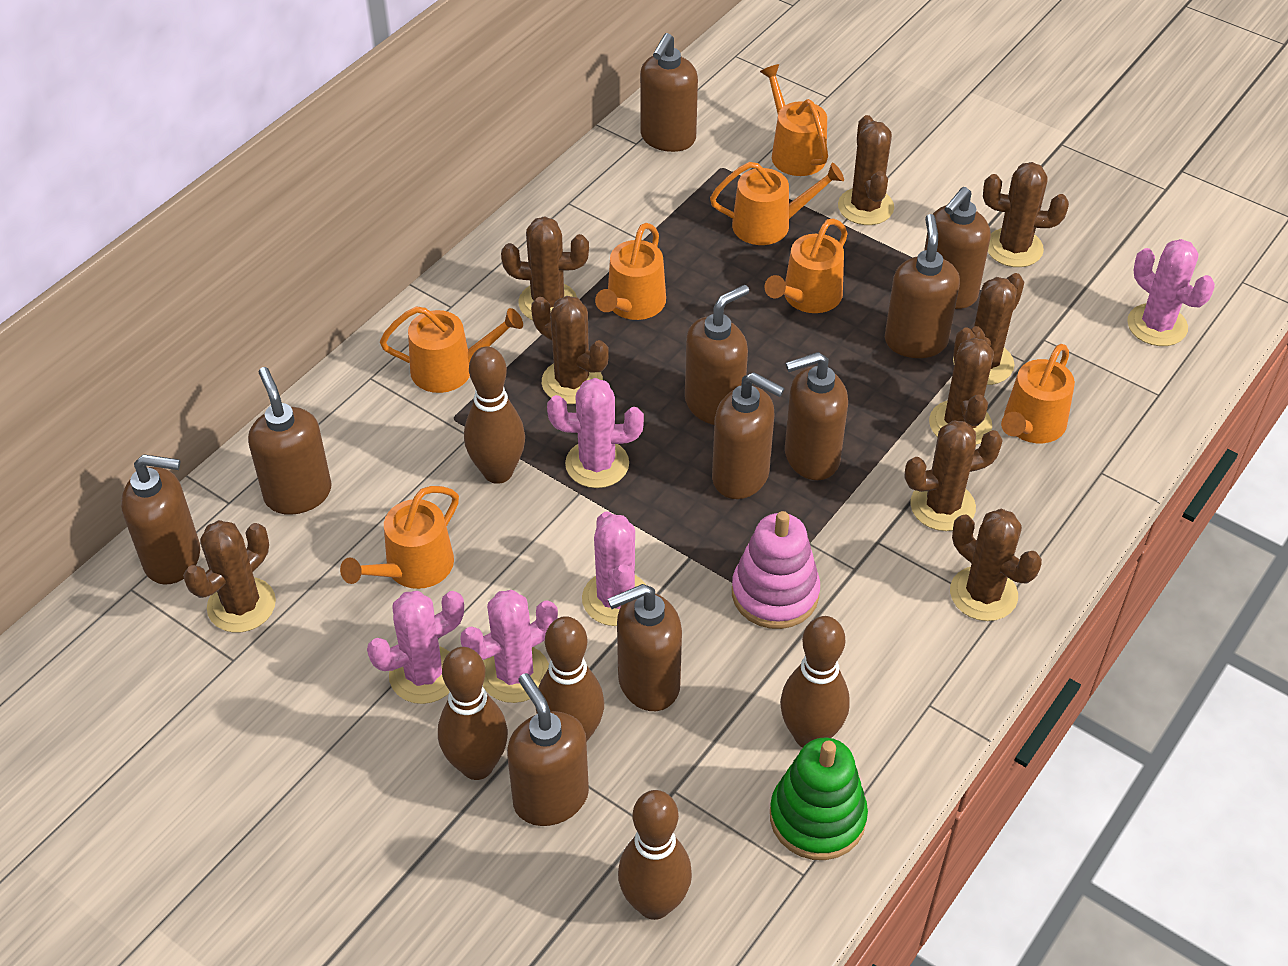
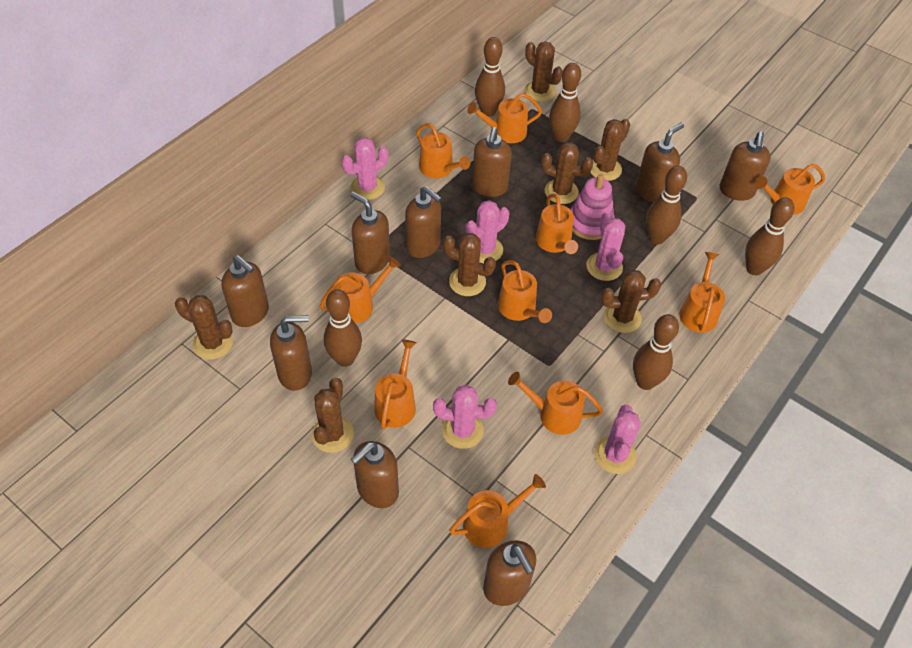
brown bowling pin: 5 -> 6
brown cactus: 9 -> 7
brown soap dispenser: 10 -> 9
green stacking toy: 1 -> 0
orange watering can: 7 -> 10

